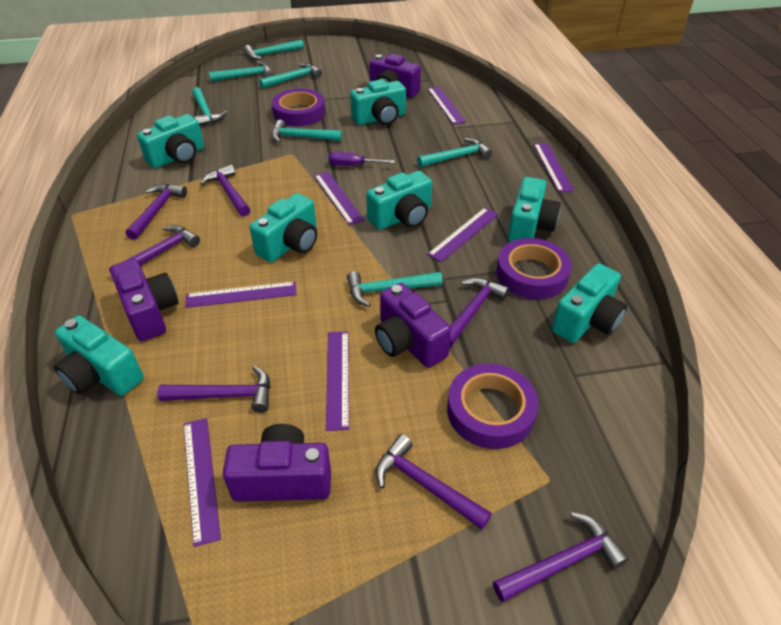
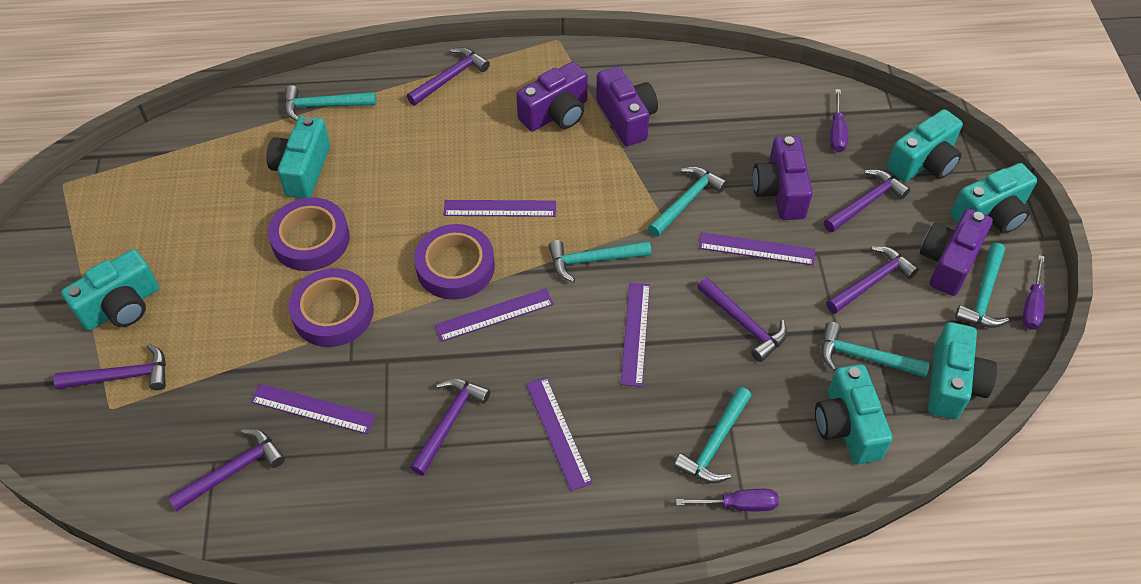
purple ruler: 7 -> 6
purple screwdriver: 1 -> 3
turquoise camera: 7 -> 6
turquoise hammer: 7 -> 6

